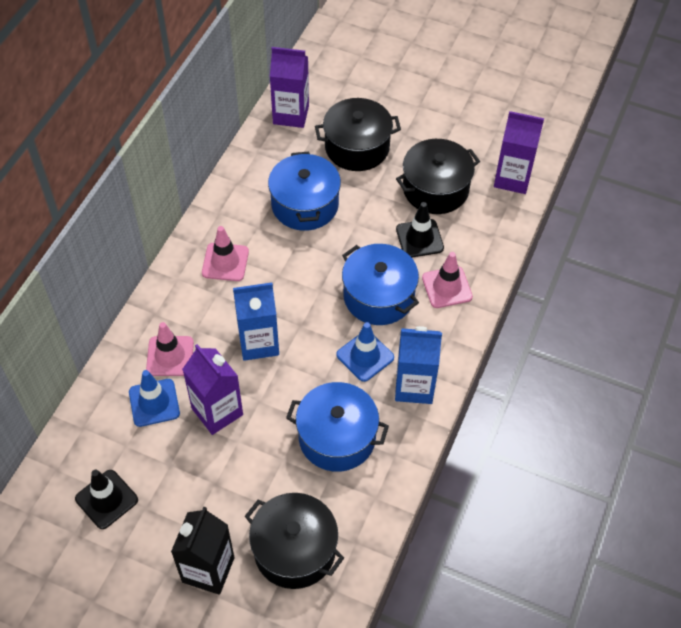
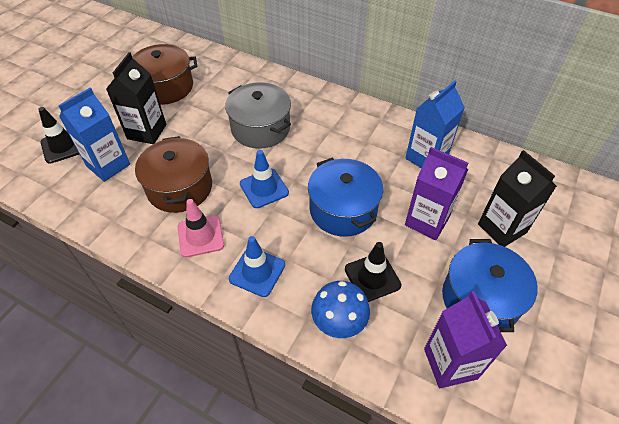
black carton: 1 -> 2
black pot: 3 -> 0
blue mushroom: 0 -> 1
blue pot: 3 -> 2
brown pot: 0 -> 2
grey pot: 0 -> 1
pink traffic cone: 3 -> 1
purple carton: 3 -> 2

